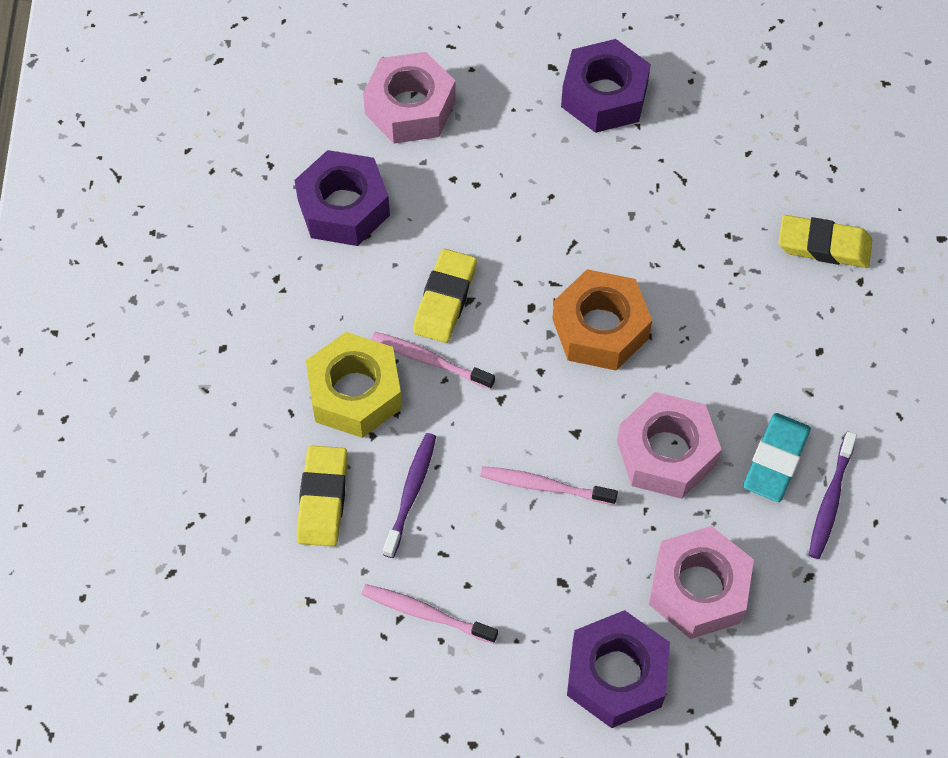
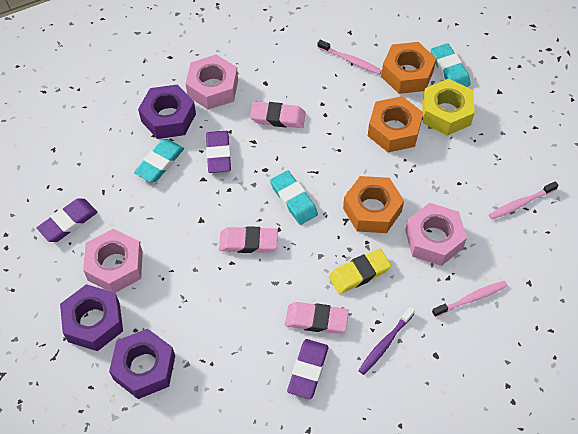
orange nut: 1 -> 3
pink eraser: 0 -> 3
purple eraser: 0 -> 3
purple toothbrush: 2 -> 1
turquoise eraser: 1 -> 3
yellow eraser: 3 -> 1

